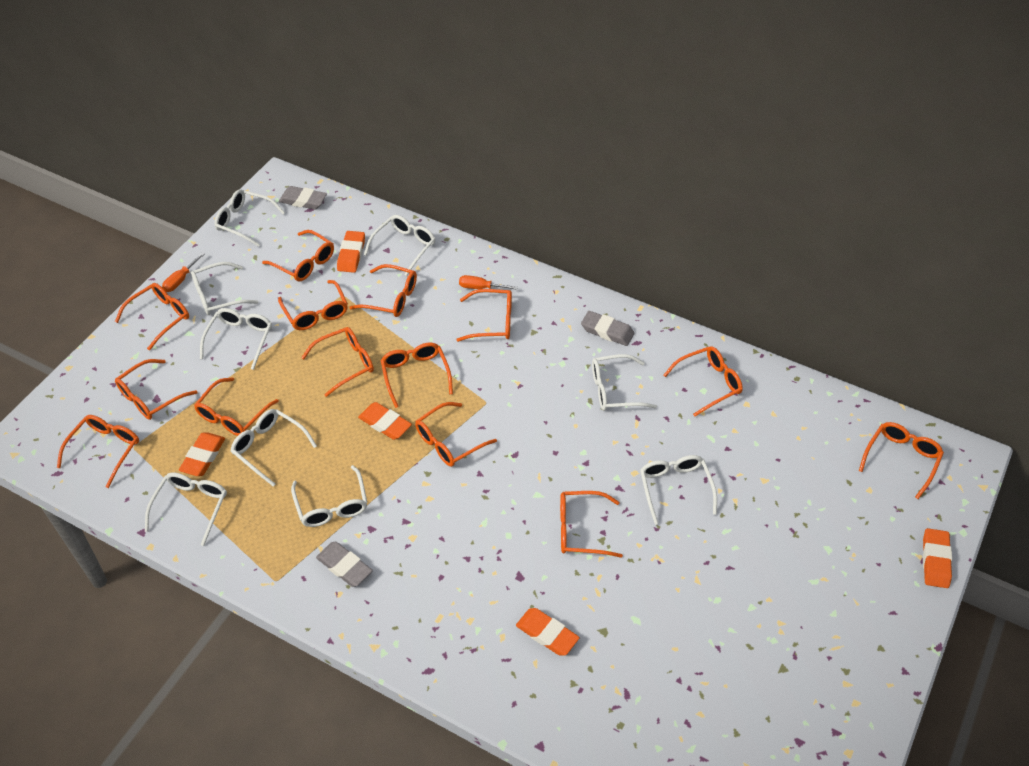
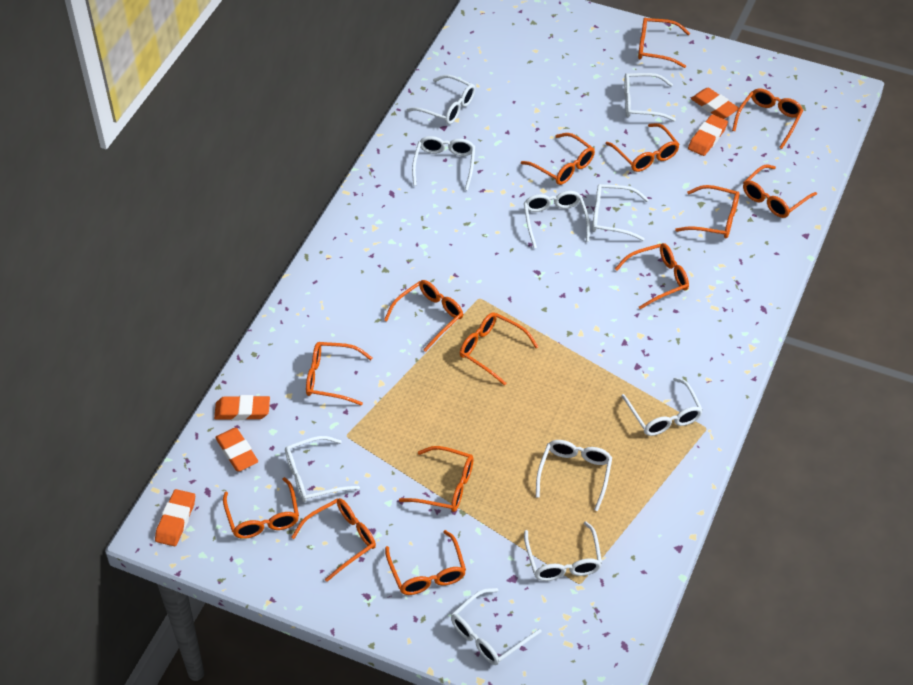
grey eraser: 3 -> 0
orange screwdriver: 2 -> 0
white glasses: 9 -> 10

